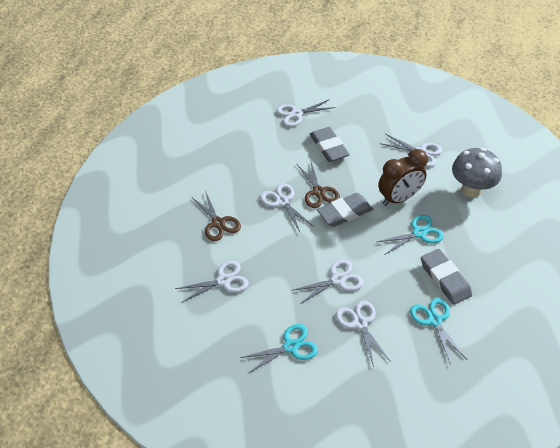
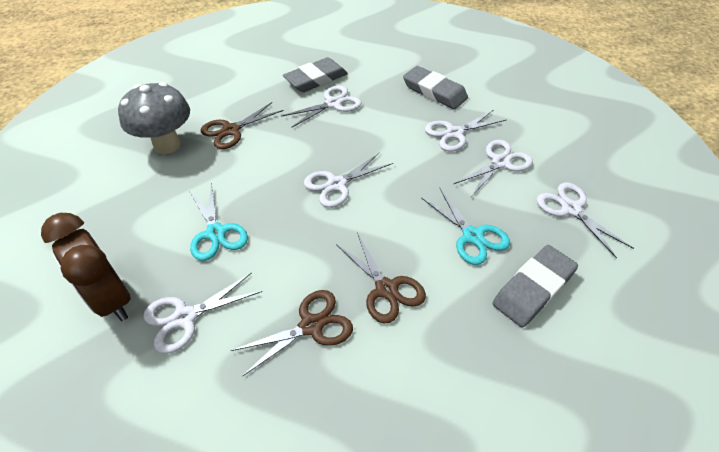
brown scissors: 2 -> 3
turquoise scissors: 3 -> 2

